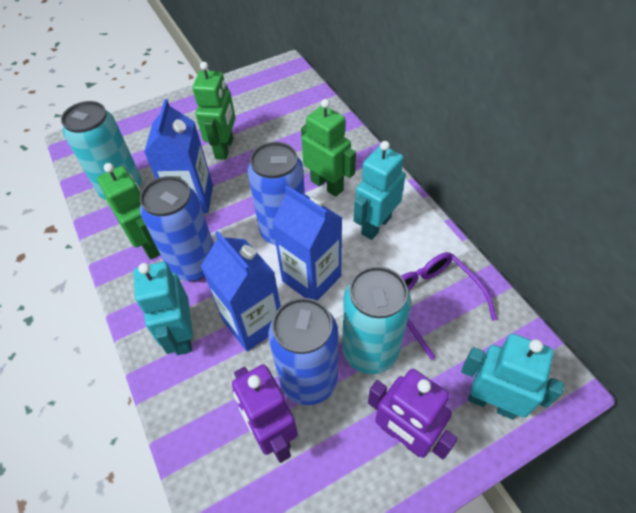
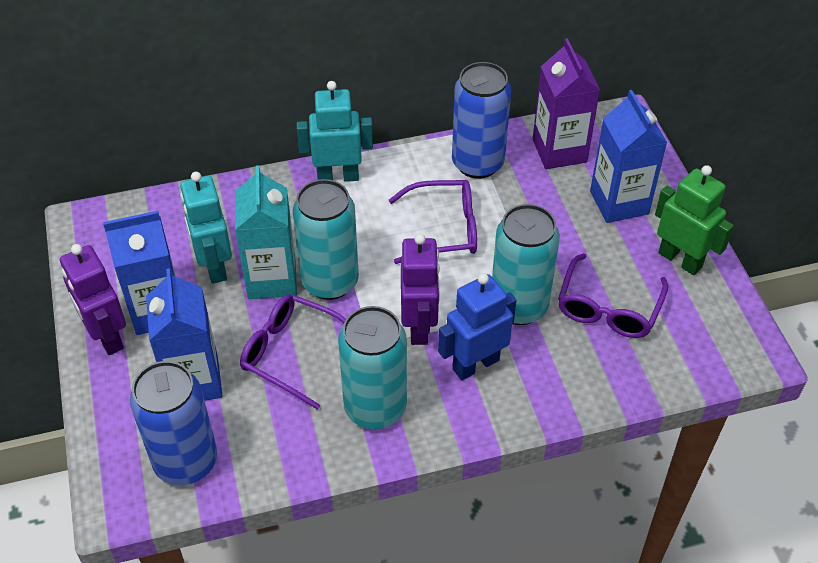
blue can: 3 -> 2
blue robot: 0 -> 1
green robot: 3 -> 1
purple carton: 0 -> 1
purple glasses: 1 -> 3
turquoise can: 2 -> 3
turquoise carton: 0 -> 1
turquoise robot: 3 -> 2

